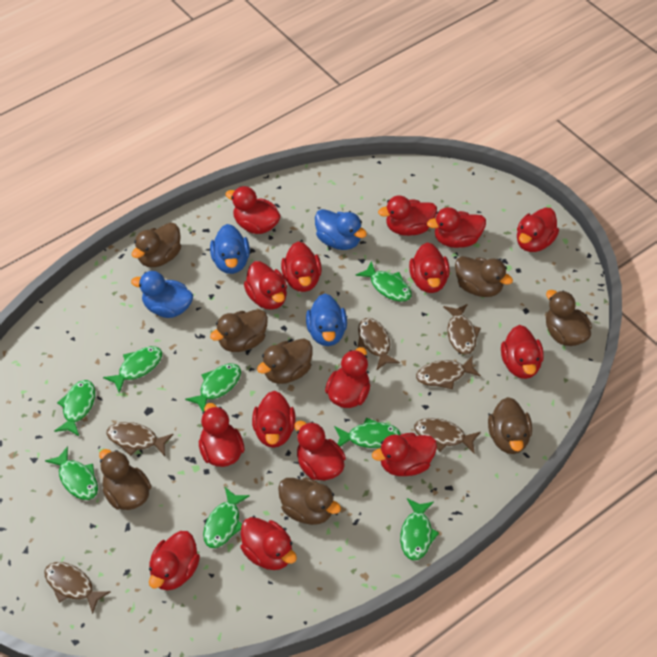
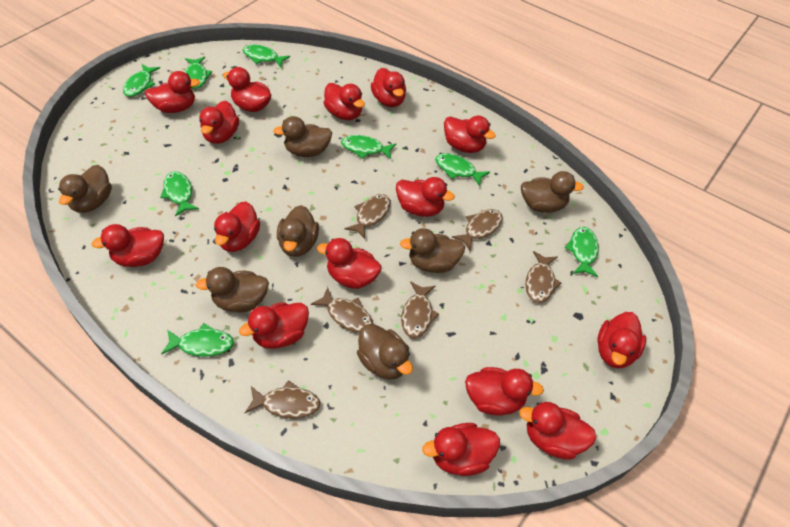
blue duck: 4 -> 0
brown duck: 8 -> 7

